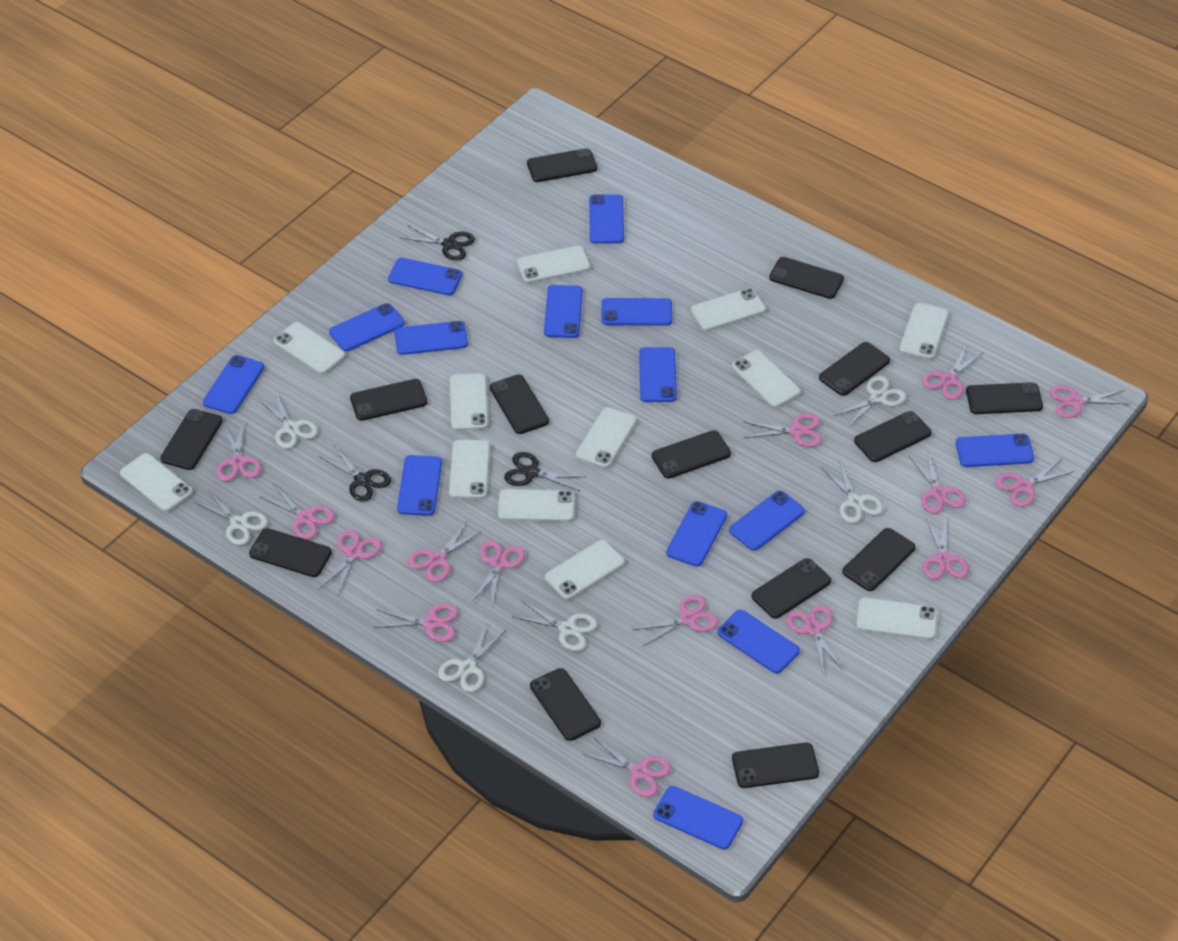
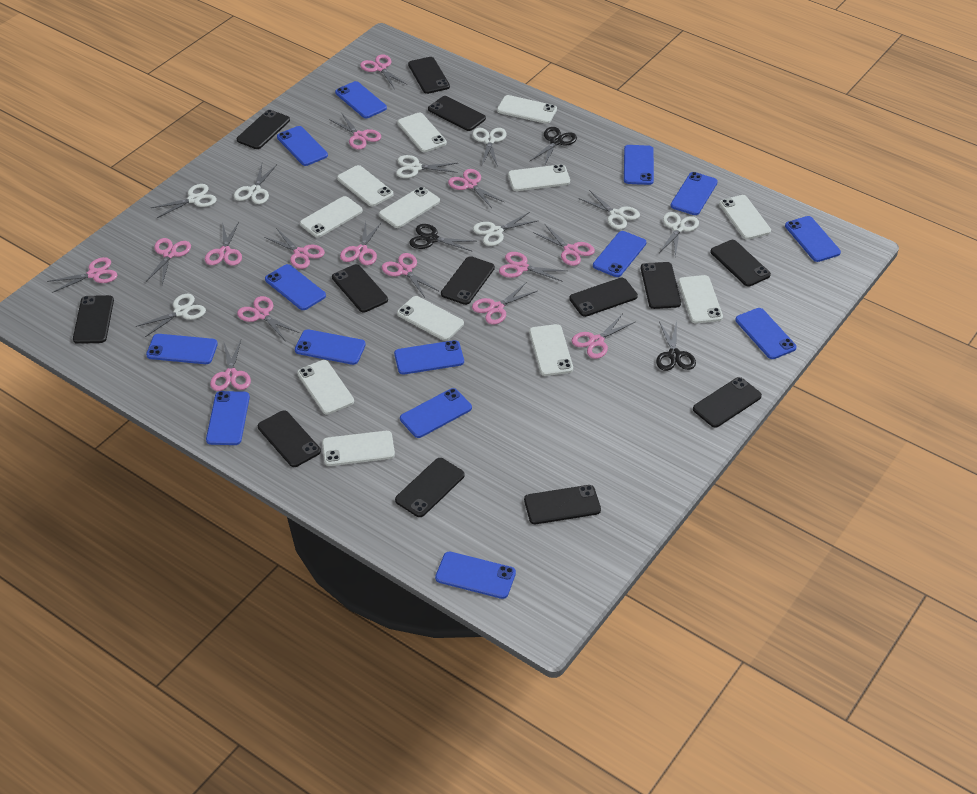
black phone: 14 -> 13
white scissors: 6 -> 8

